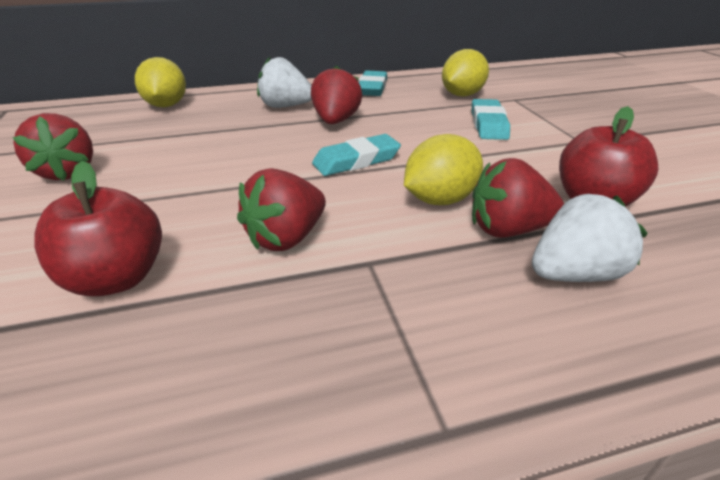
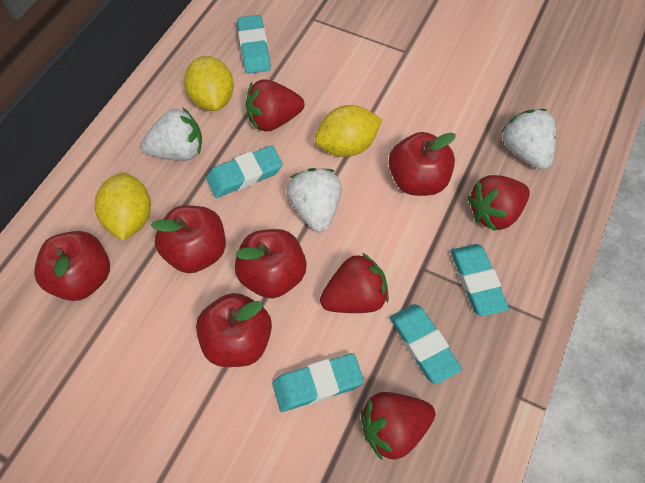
red apple: 2 -> 5
turquoise eraser: 3 -> 5
white strawberry: 2 -> 3

